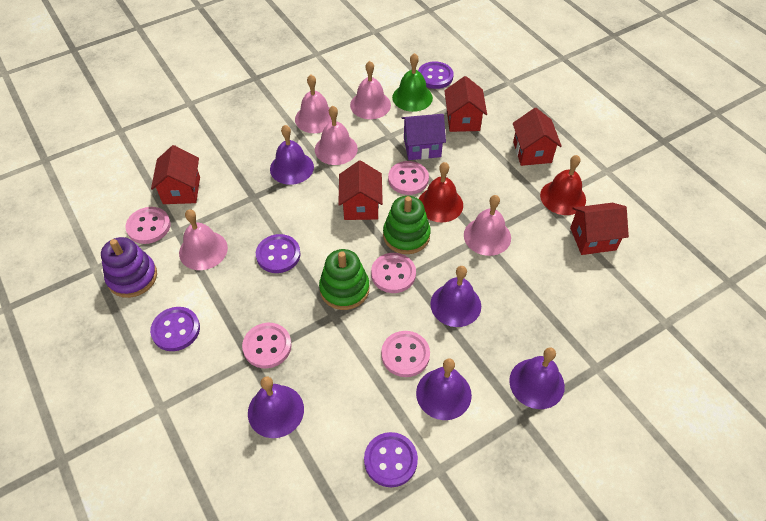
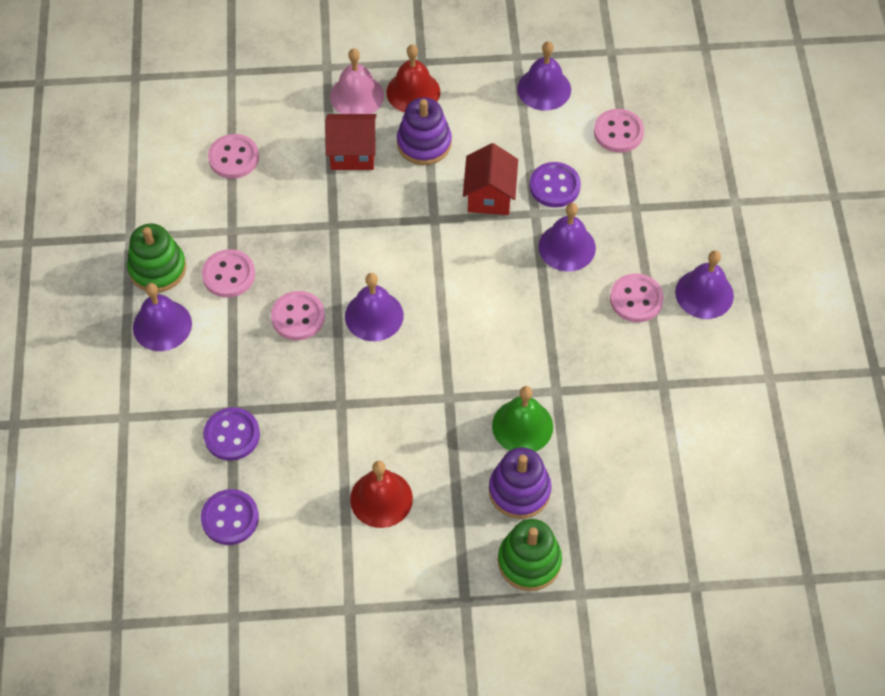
pink bell: 5 -> 1
purple button: 4 -> 3
purple house: 1 -> 0
purple stacking toy: 1 -> 2
red house: 5 -> 2

